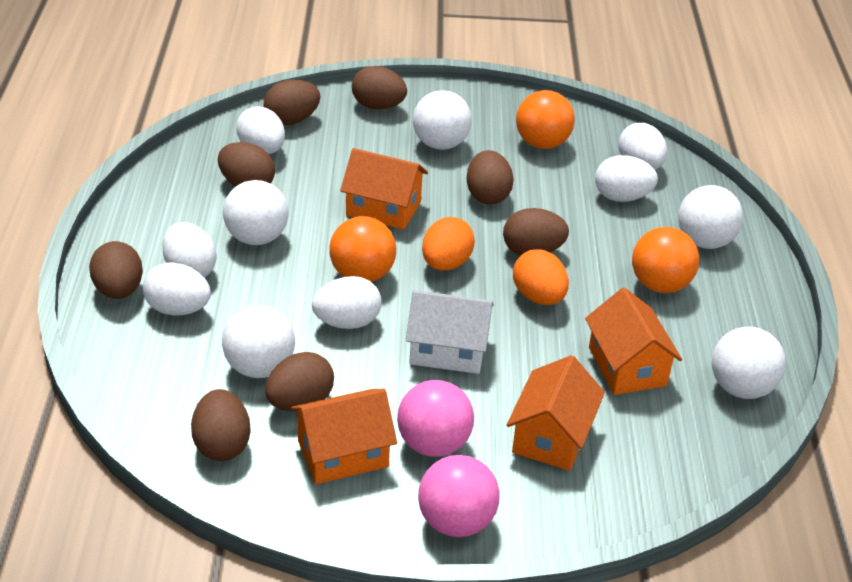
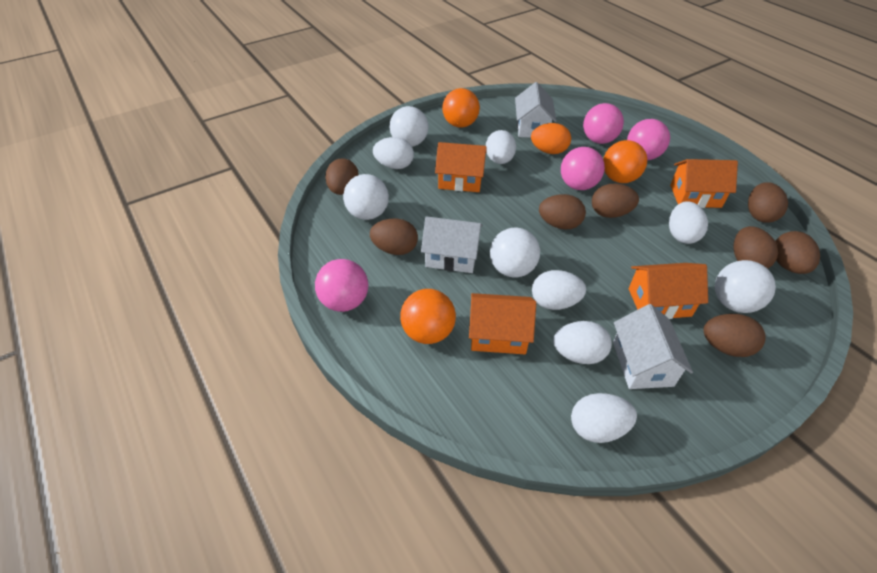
orange egg: 2 -> 1
pink ball: 2 -> 4
white ball: 5 -> 4
white house: 1 -> 3

